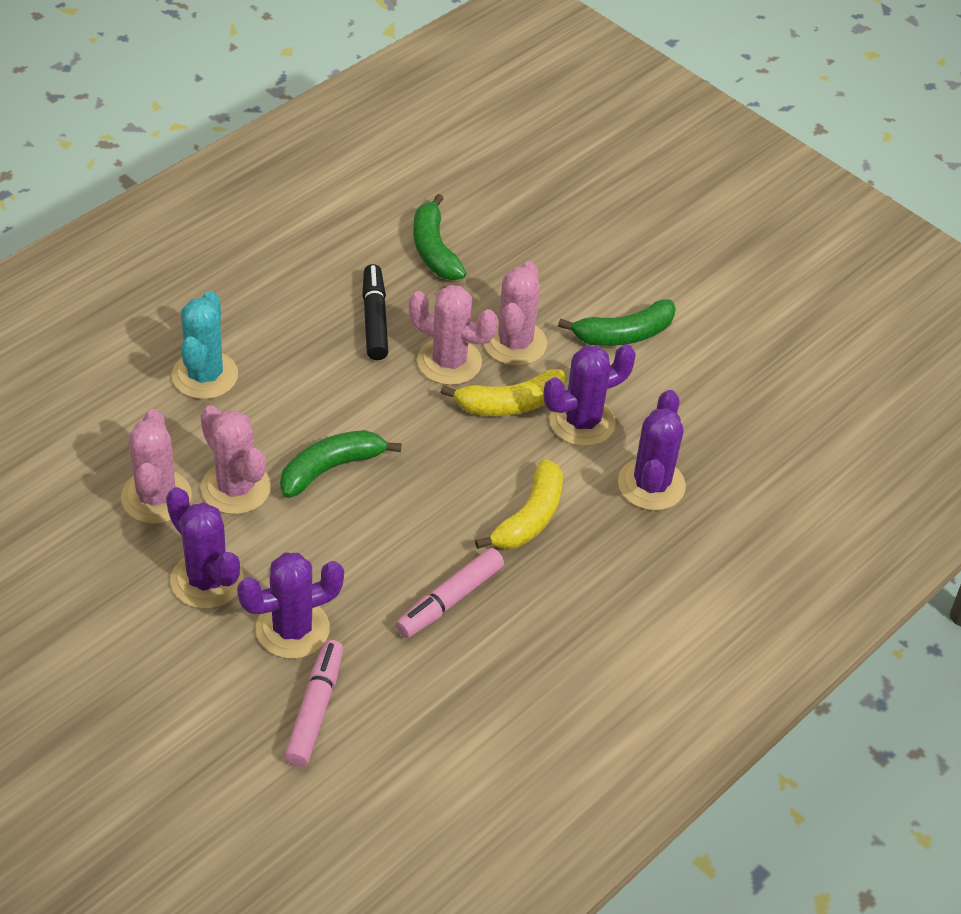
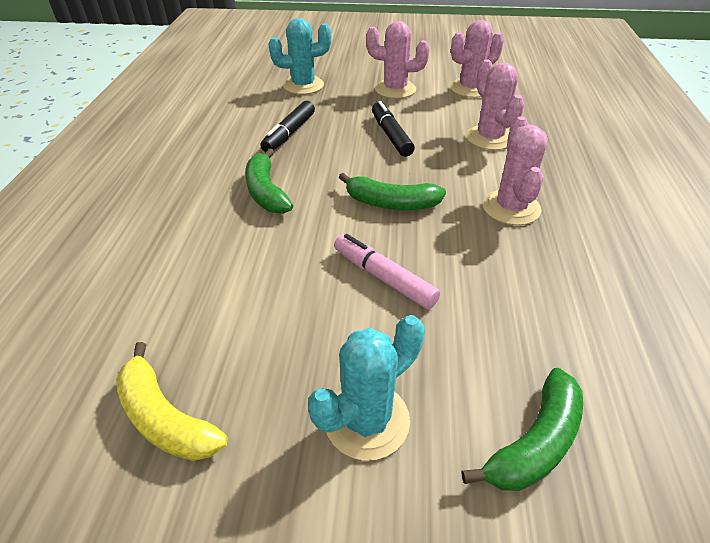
black marker: 1 -> 2
pink marker: 2 -> 1
purple cactus: 4 -> 0
turquoise cactus: 1 -> 2
yellow banana: 2 -> 1

